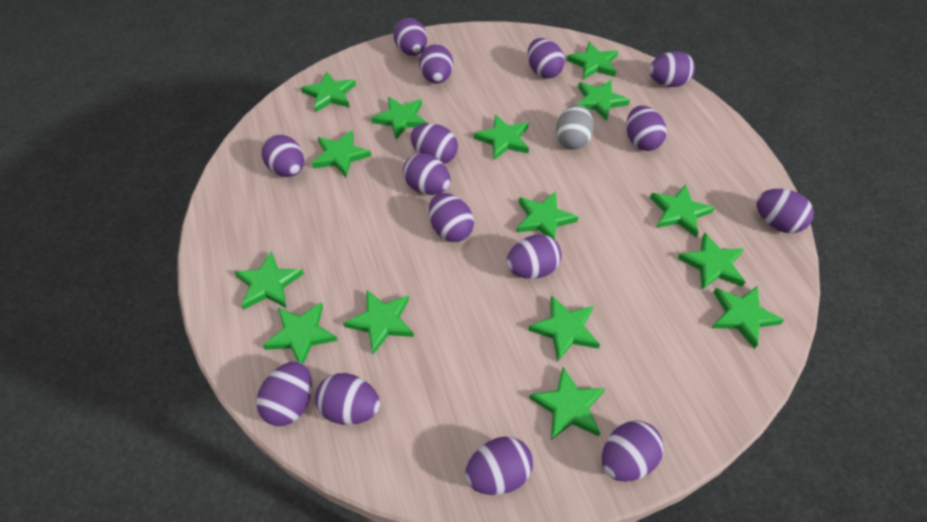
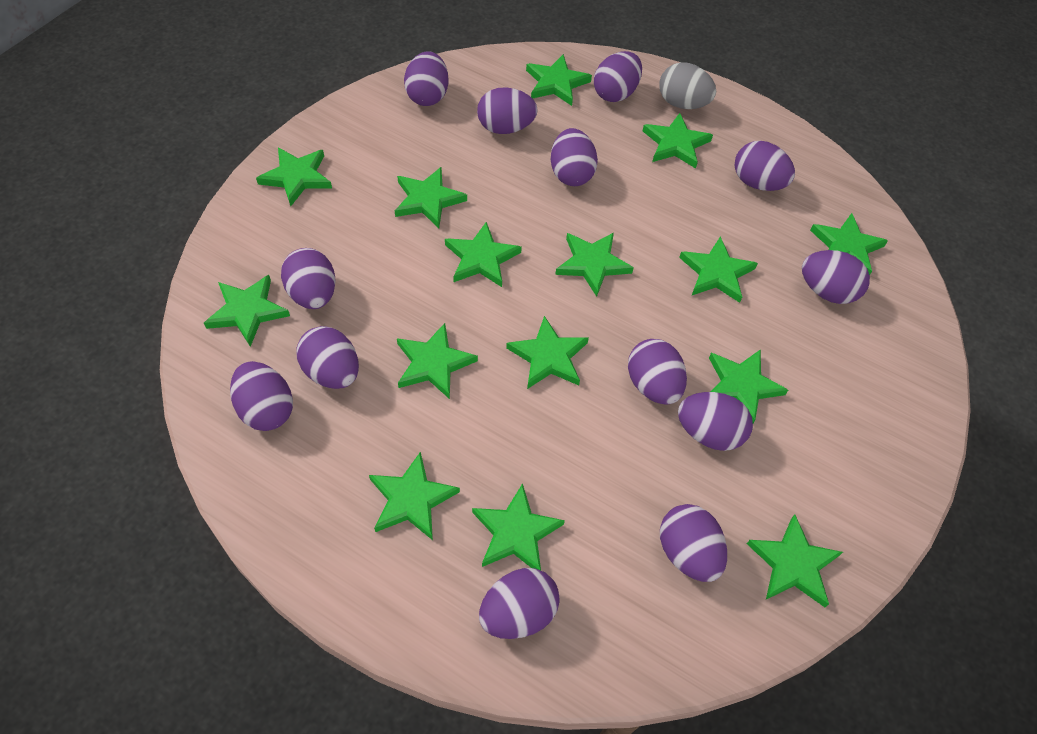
purple egg: 15 -> 13

